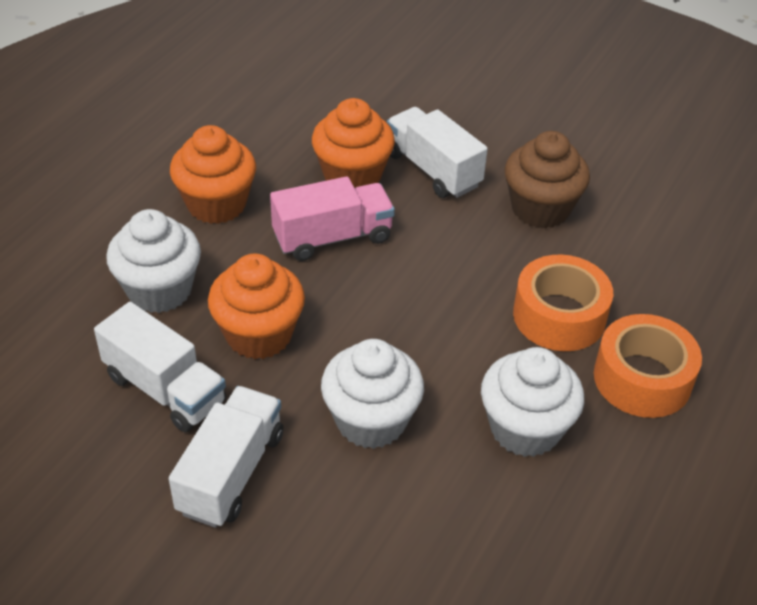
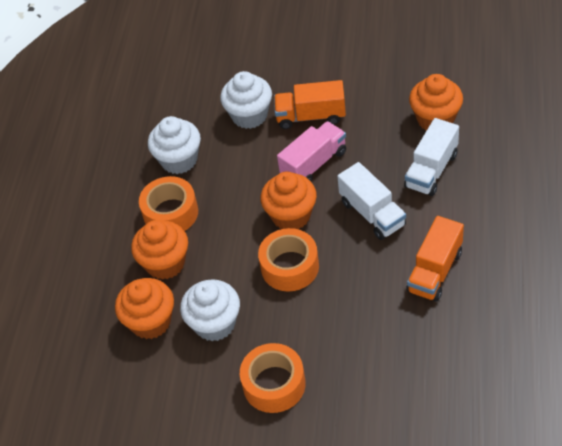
brown cupcake: 1 -> 0
orange cupcake: 3 -> 4
orange tape: 2 -> 3
orange truck: 0 -> 2
white truck: 3 -> 2

